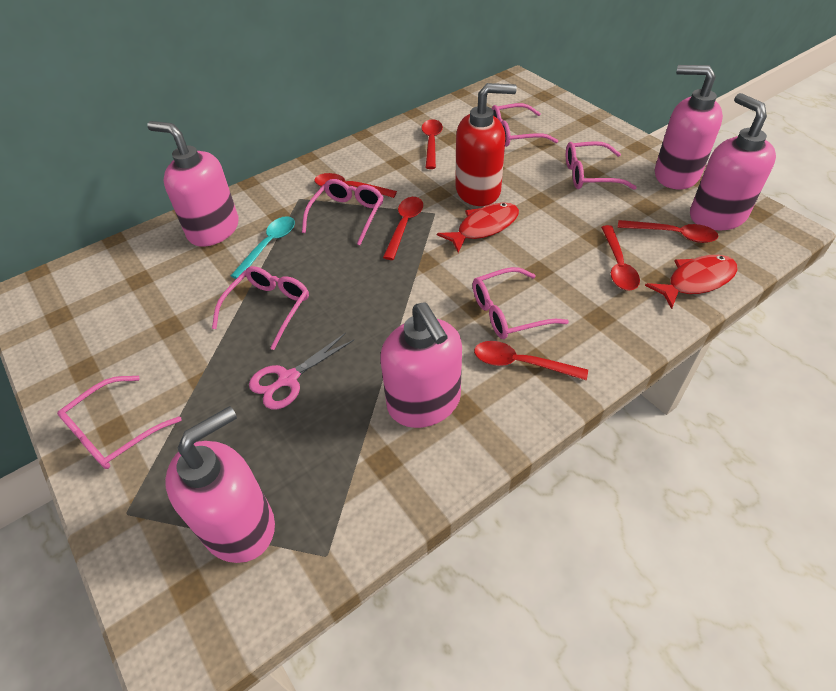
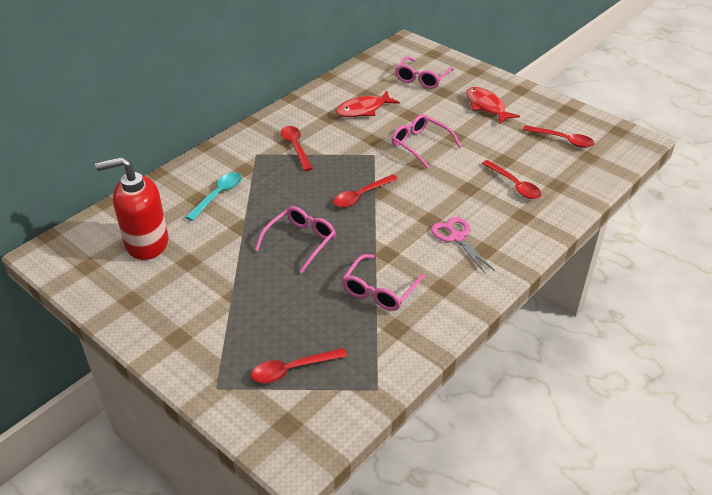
pink glasses: 6 -> 4
pink soap dispenser: 5 -> 0
red spoon: 6 -> 5

